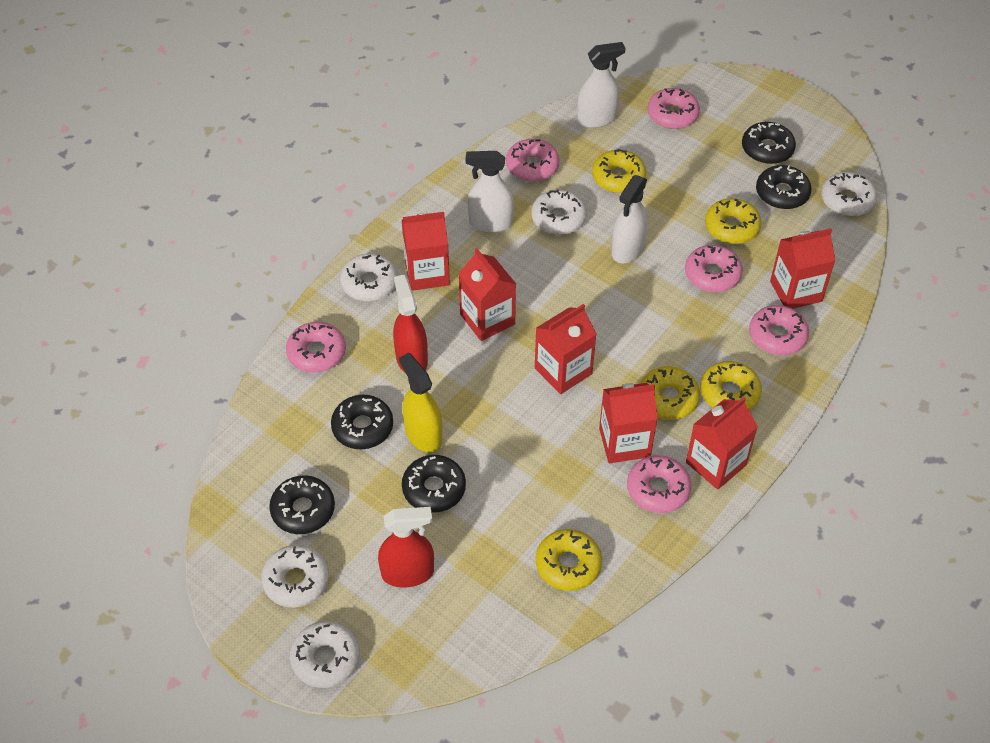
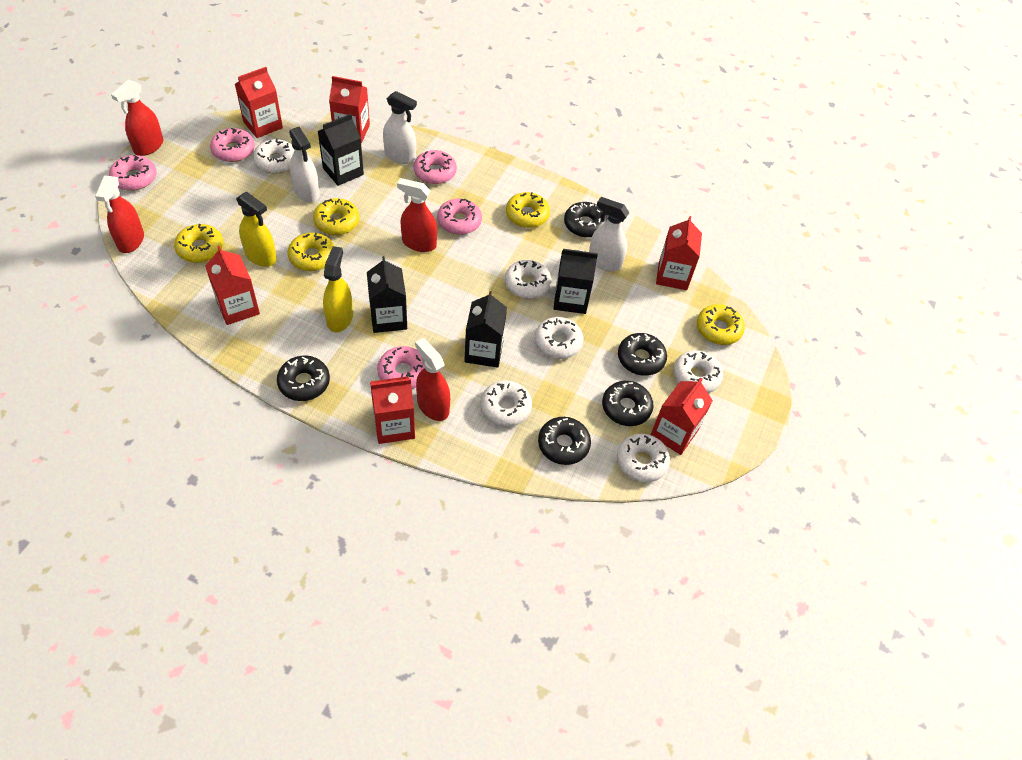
black carton: 0 -> 4
pink donut: 6 -> 5
red spray bottle: 2 -> 4
white donut: 5 -> 6
yellow spray bottle: 1 -> 2

